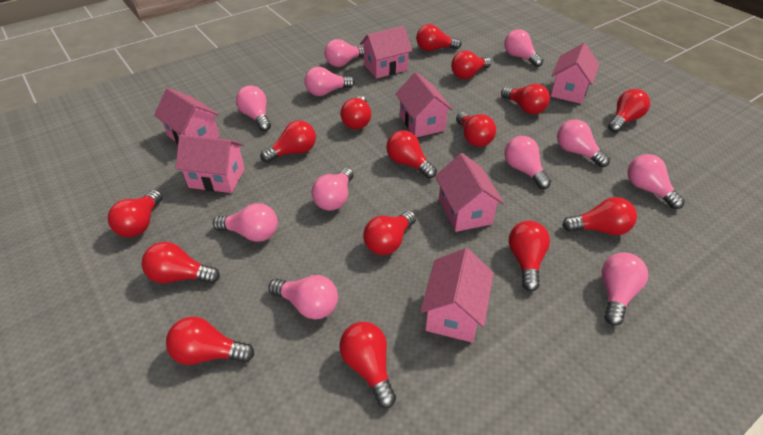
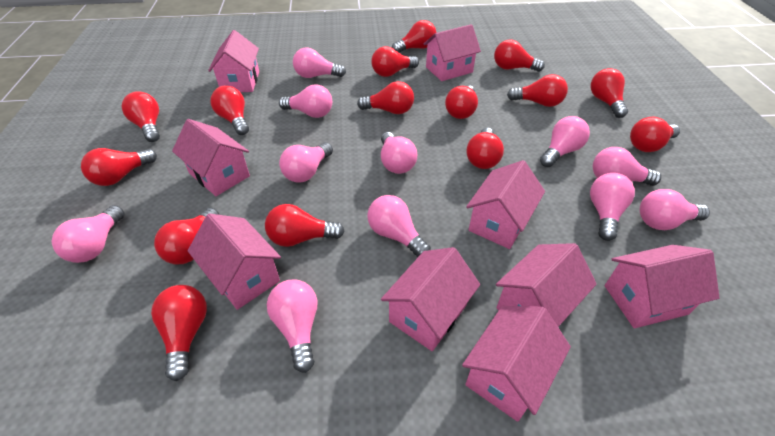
pink house: 7 -> 9

